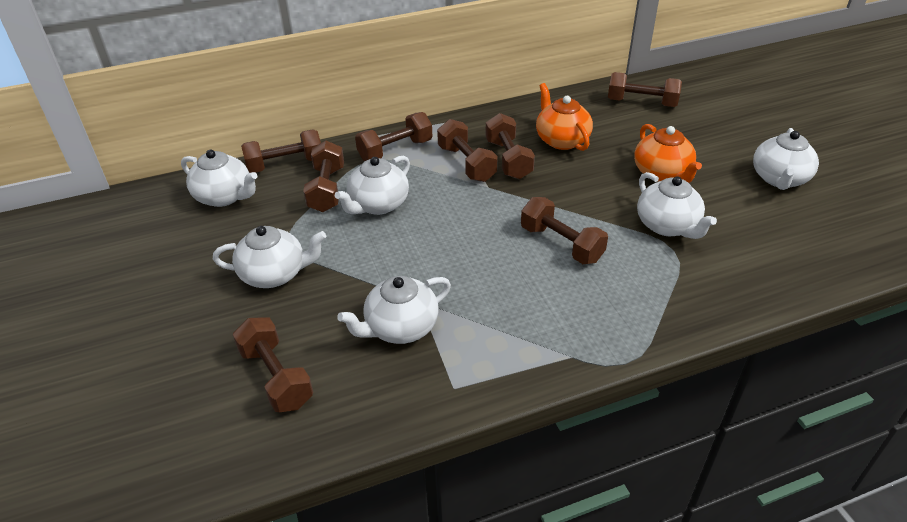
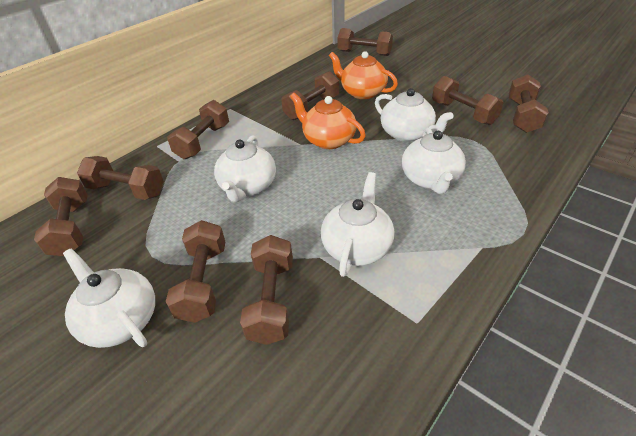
brown dumbbell: 8 -> 9
white teapot: 6 -> 5

